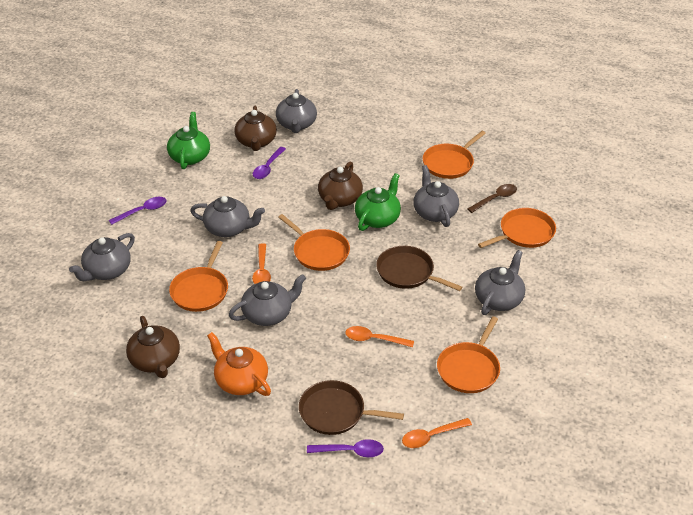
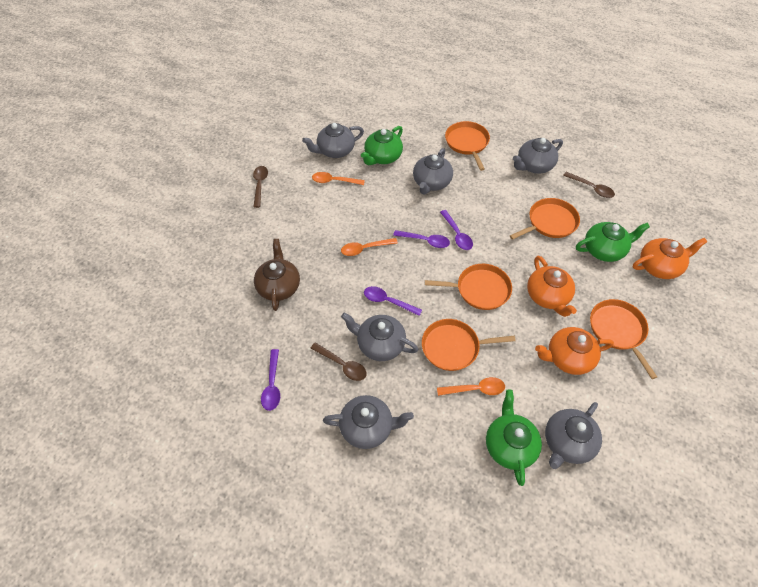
brown pan: 2 -> 0
brown spoon: 1 -> 3
brown teapot: 3 -> 1
green teapot: 2 -> 3
orange teapot: 1 -> 3
purple spoon: 3 -> 4

